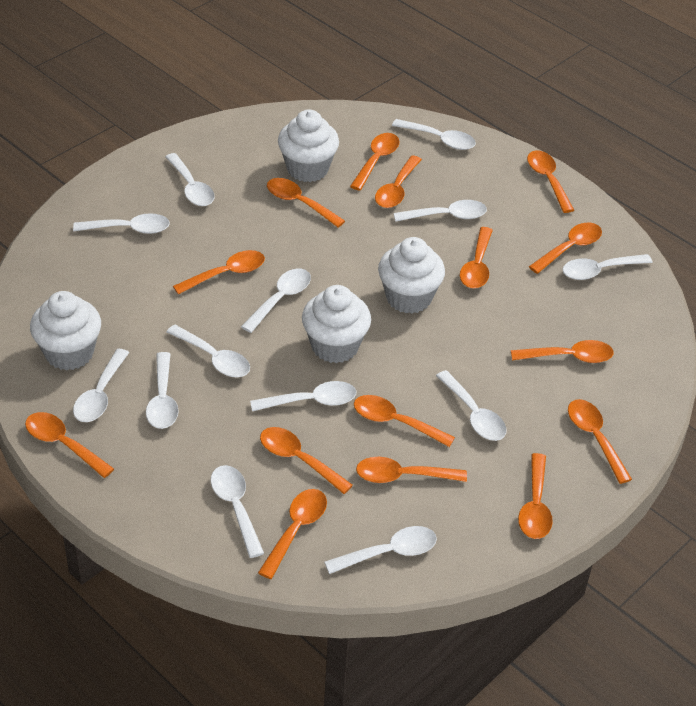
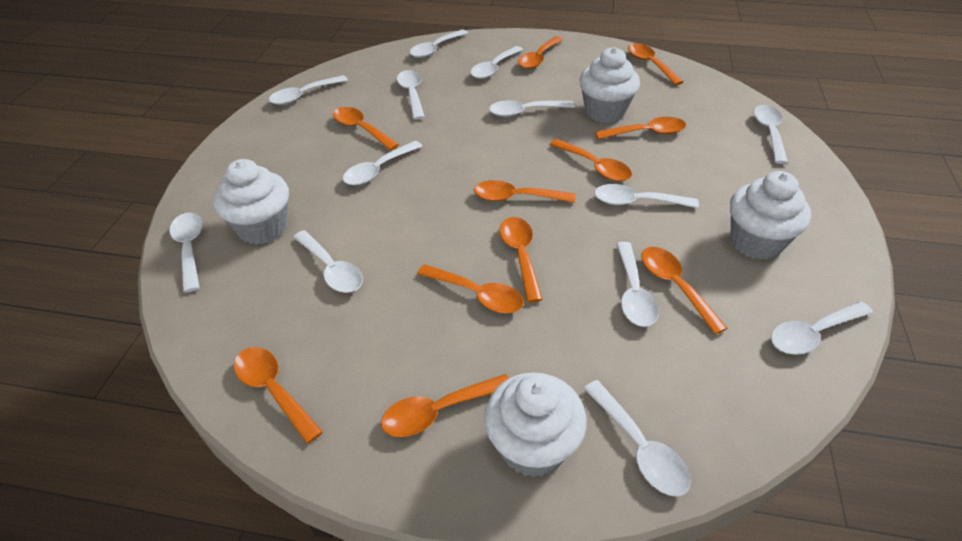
orange spoon: 15 -> 11

